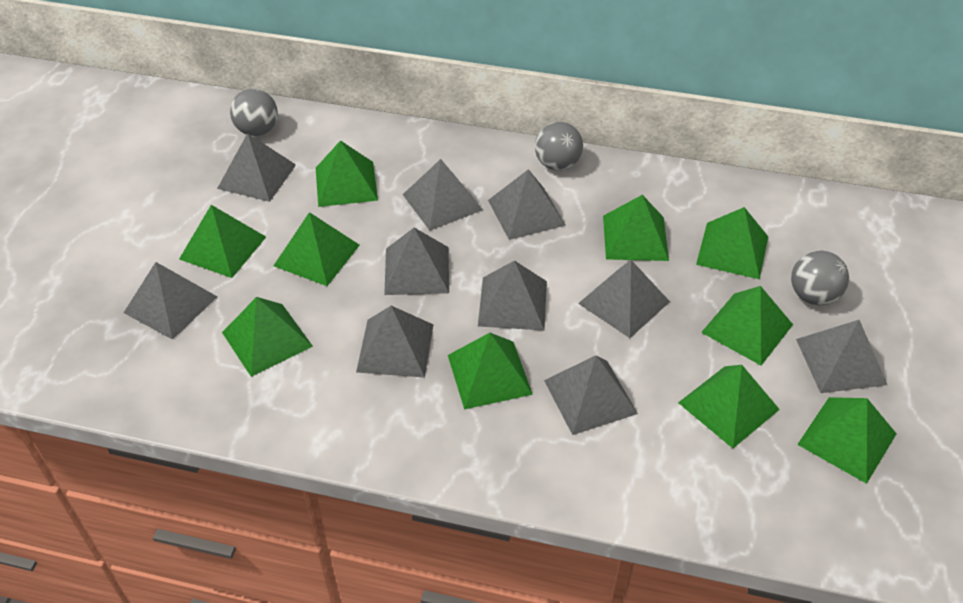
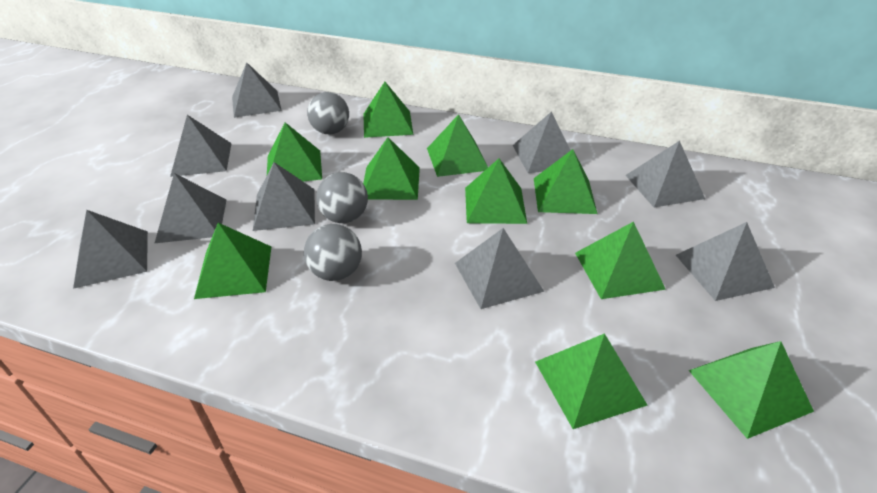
grey pyramid: 10 -> 9

